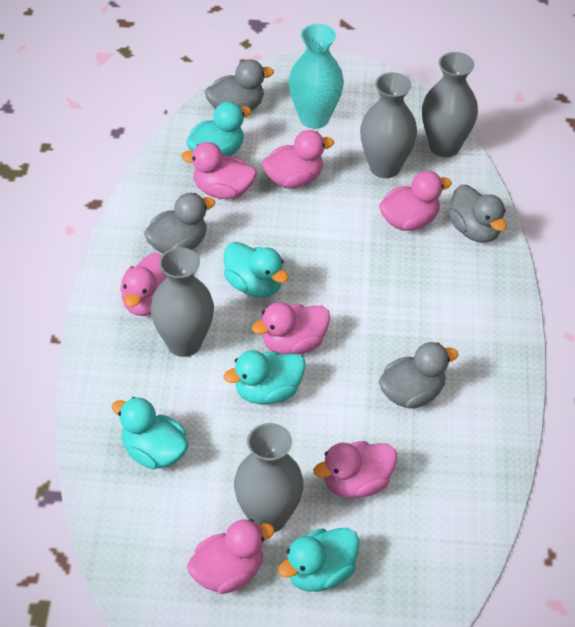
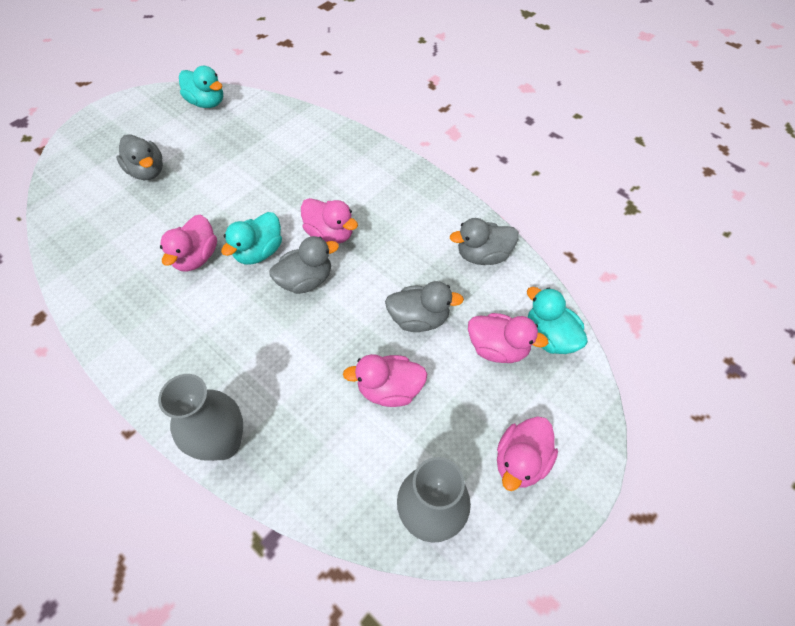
grey vase: 4 -> 2
pink duck: 7 -> 5
turquoise duck: 5 -> 3
turquoise vase: 1 -> 0

